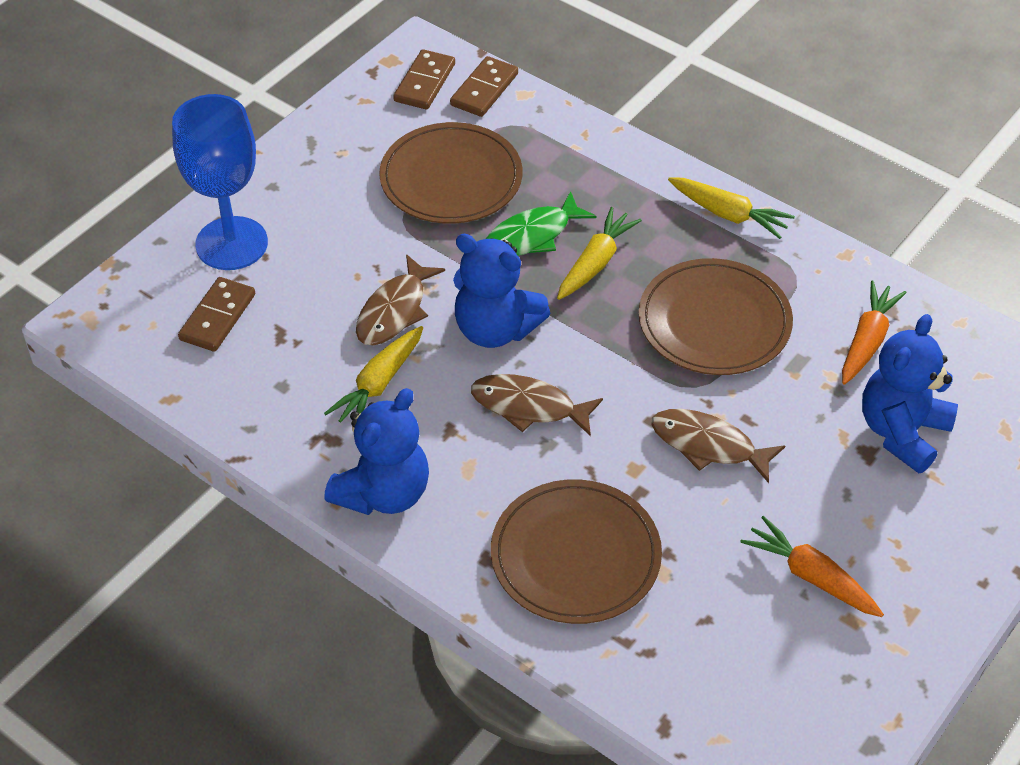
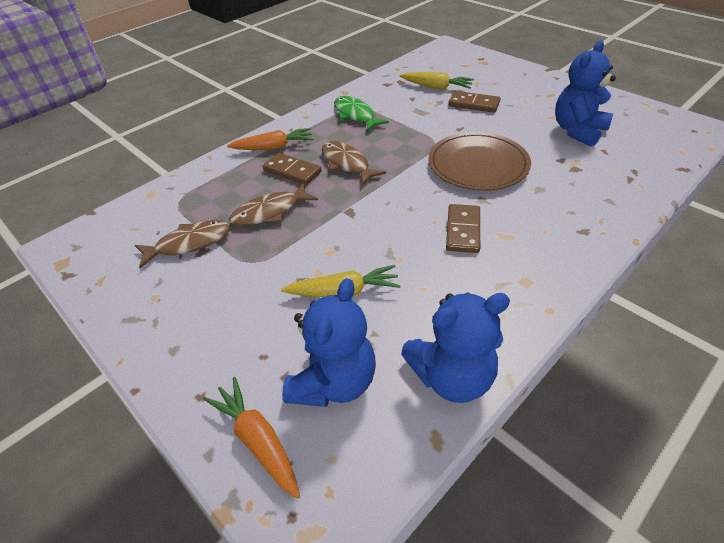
blue goblet: 1 -> 0
brown plate: 3 -> 1
yellow carrot: 3 -> 2

